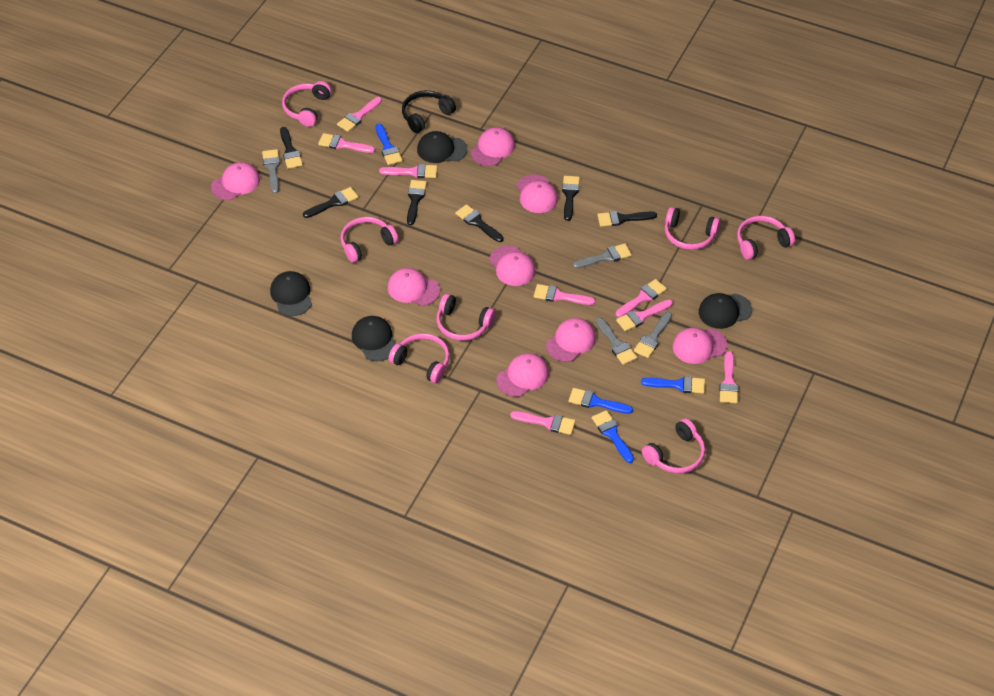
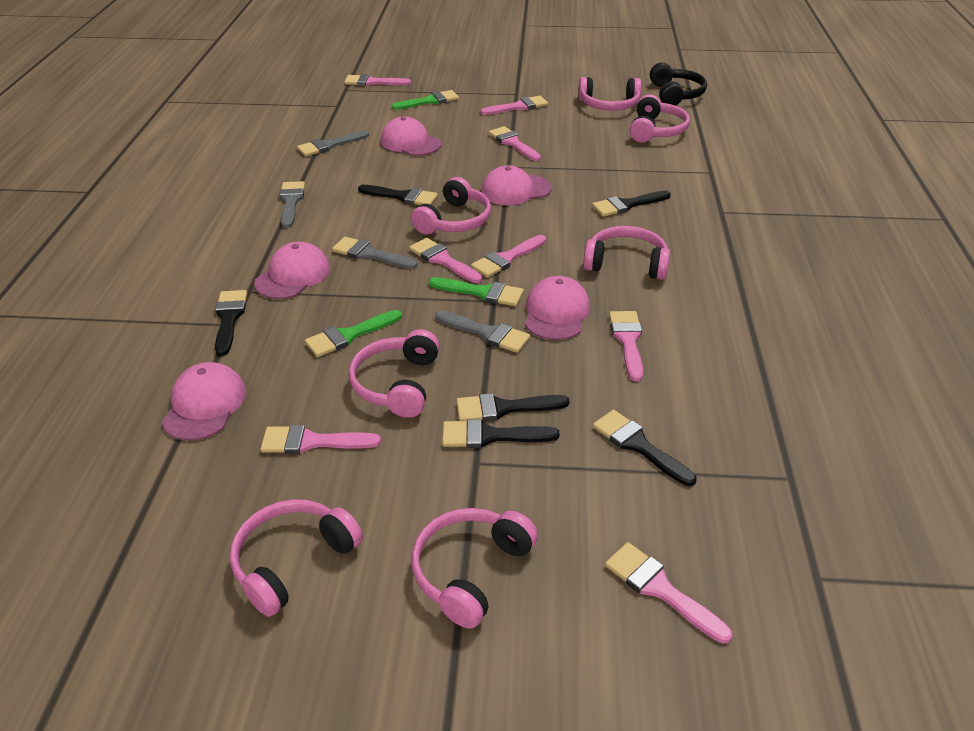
black cap: 4 -> 0
blue brush: 4 -> 0
green brush: 0 -> 3
pink cap: 8 -> 5

